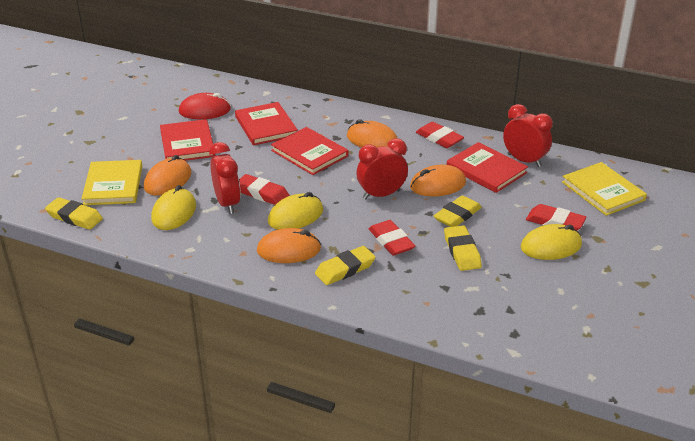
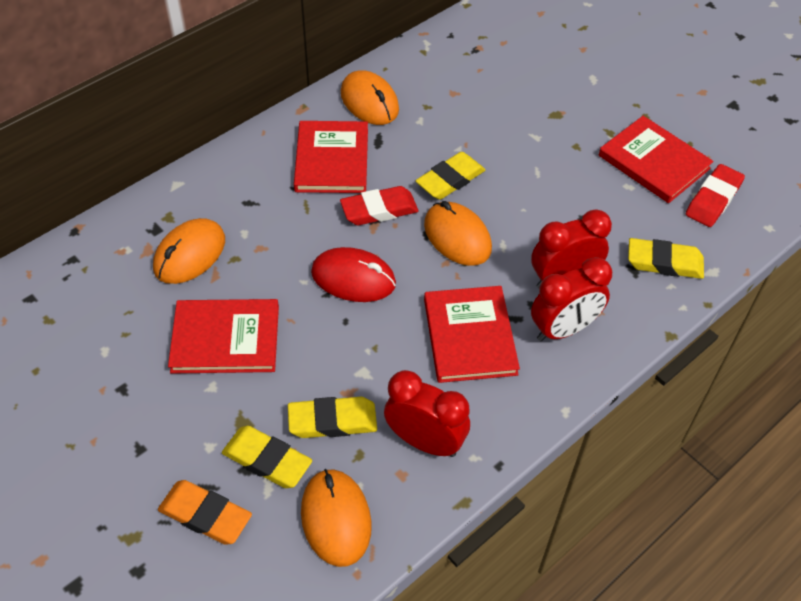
orange eraser: 0 -> 1
red eraser: 4 -> 2
yellow book: 2 -> 0
yellow mouse: 3 -> 0

